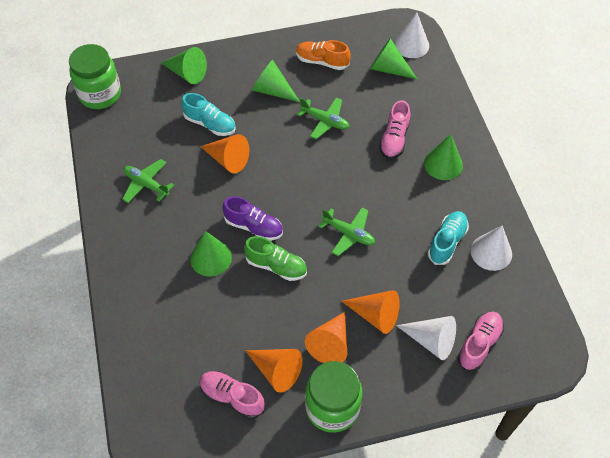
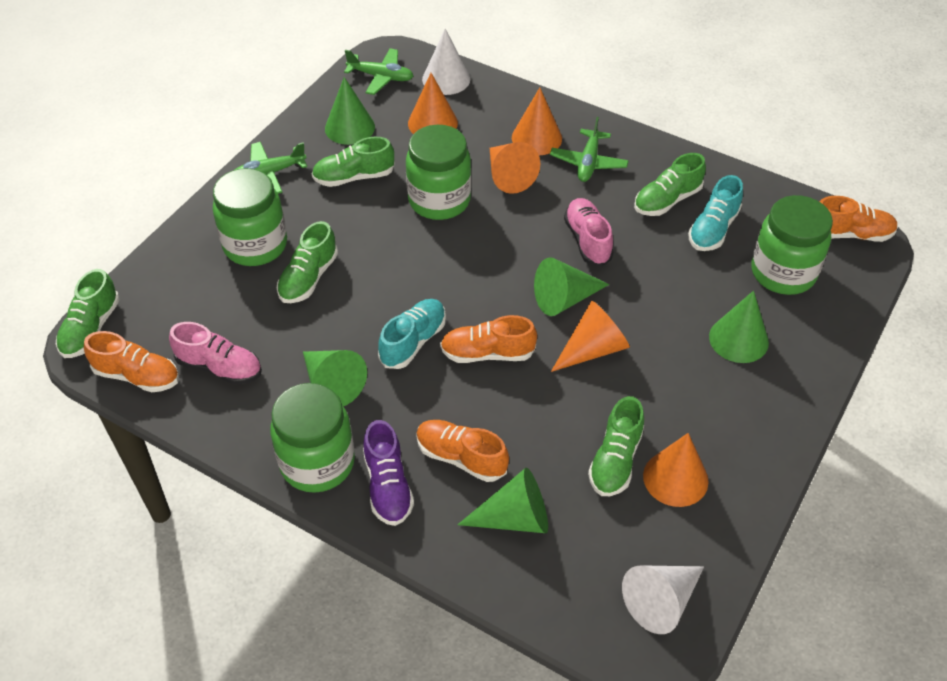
green jar: 2 -> 4
green shoe: 1 -> 5
orange cone: 4 -> 5
orange shoe: 1 -> 4
pink shoe: 3 -> 2
white cone: 3 -> 2

